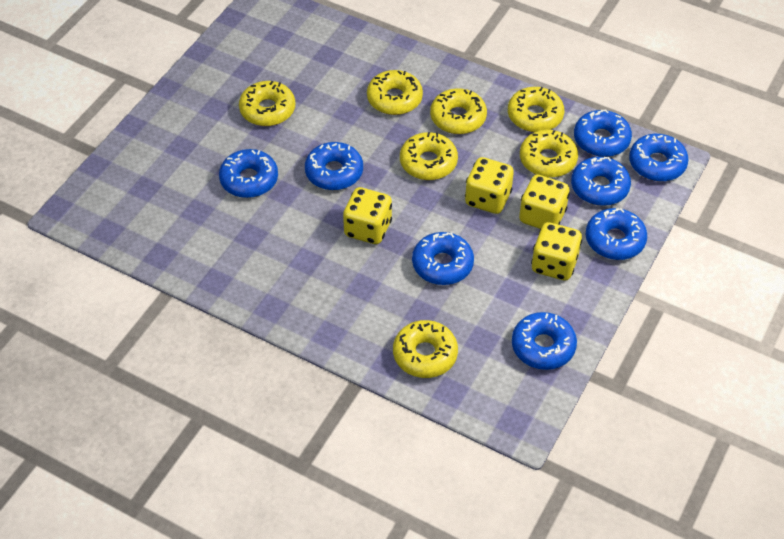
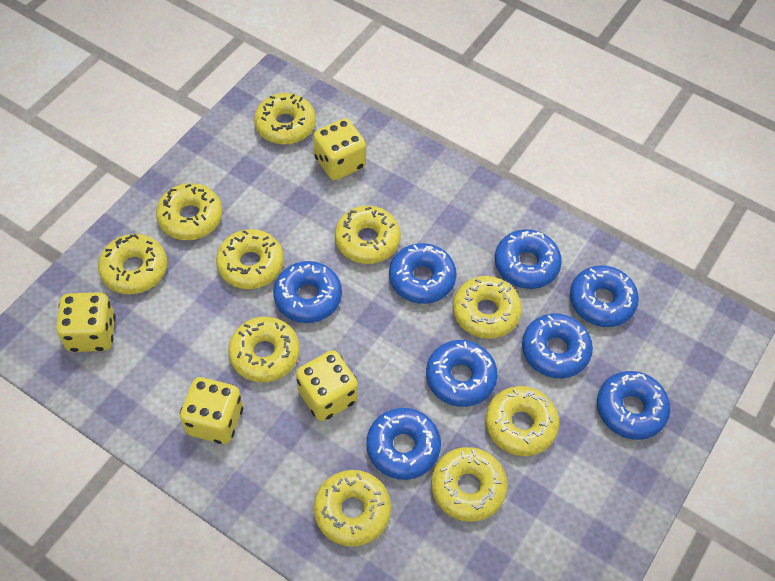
yellow donut: 7 -> 10

